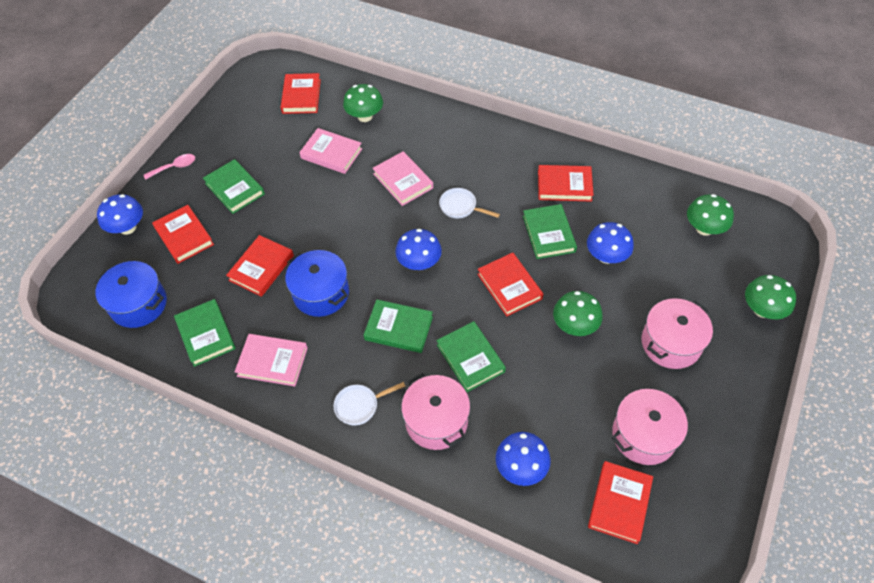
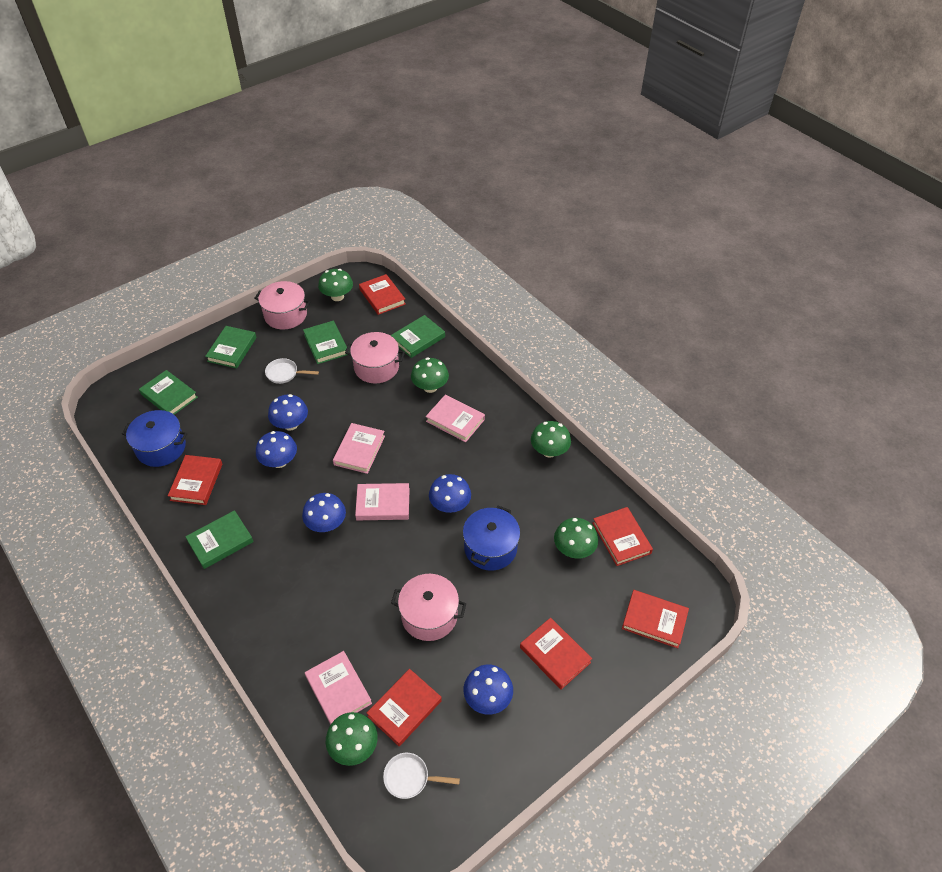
blue mushroom: 4 -> 5
green mushroom: 4 -> 5
pink book: 3 -> 4
pink spoon: 1 -> 0

